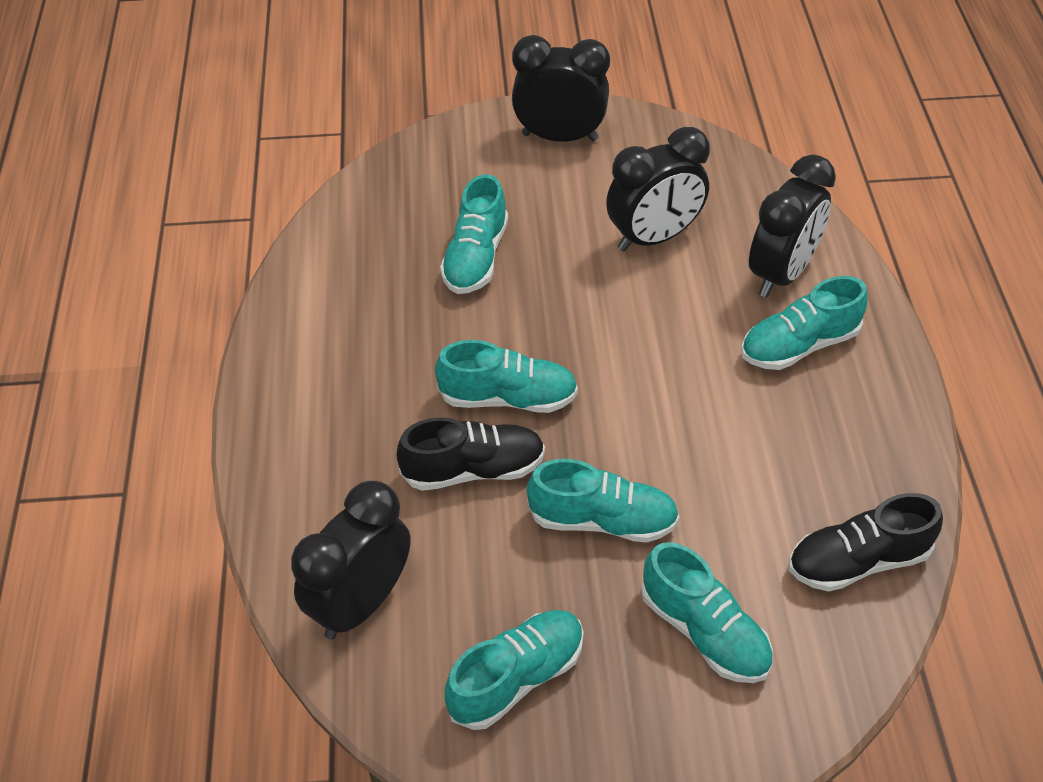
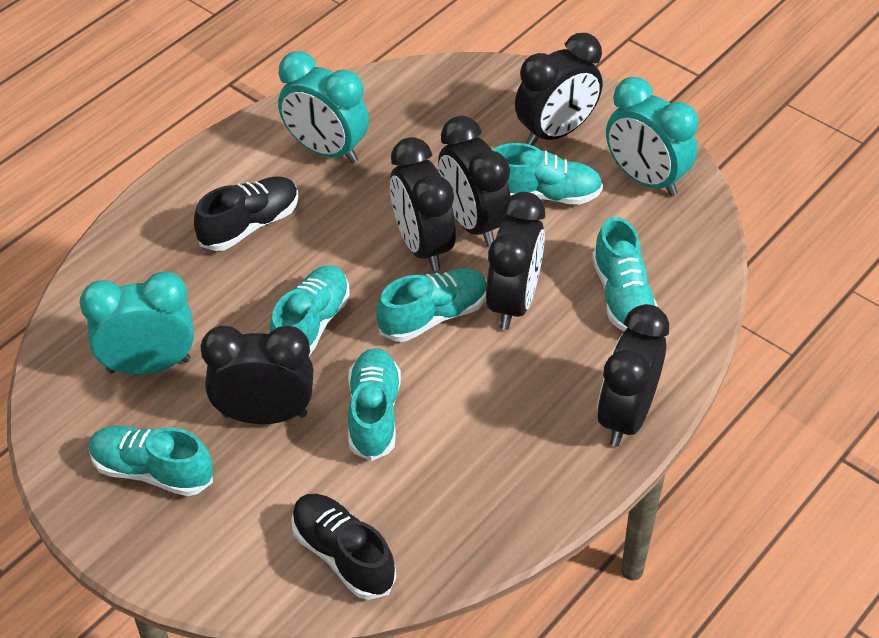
black clock: 4 -> 6
turquoise clock: 0 -> 3

